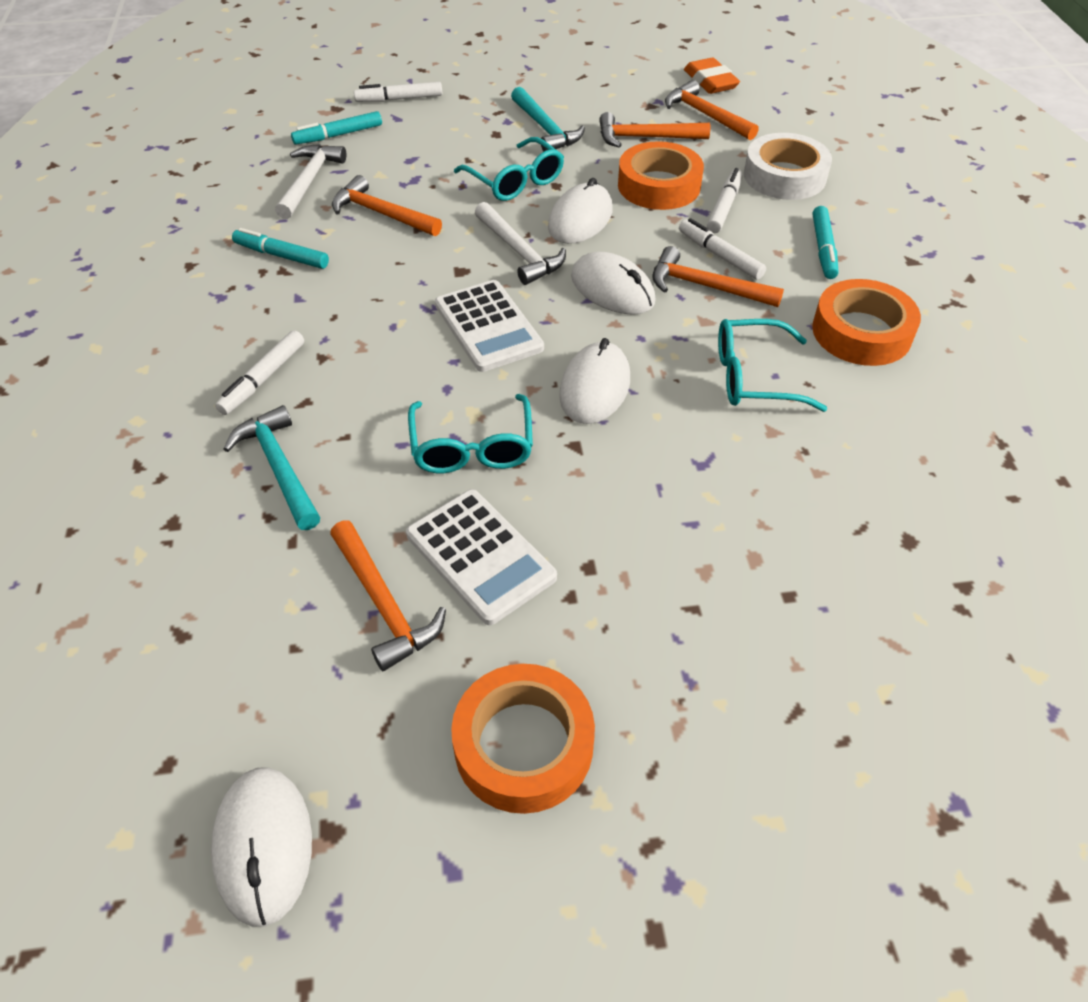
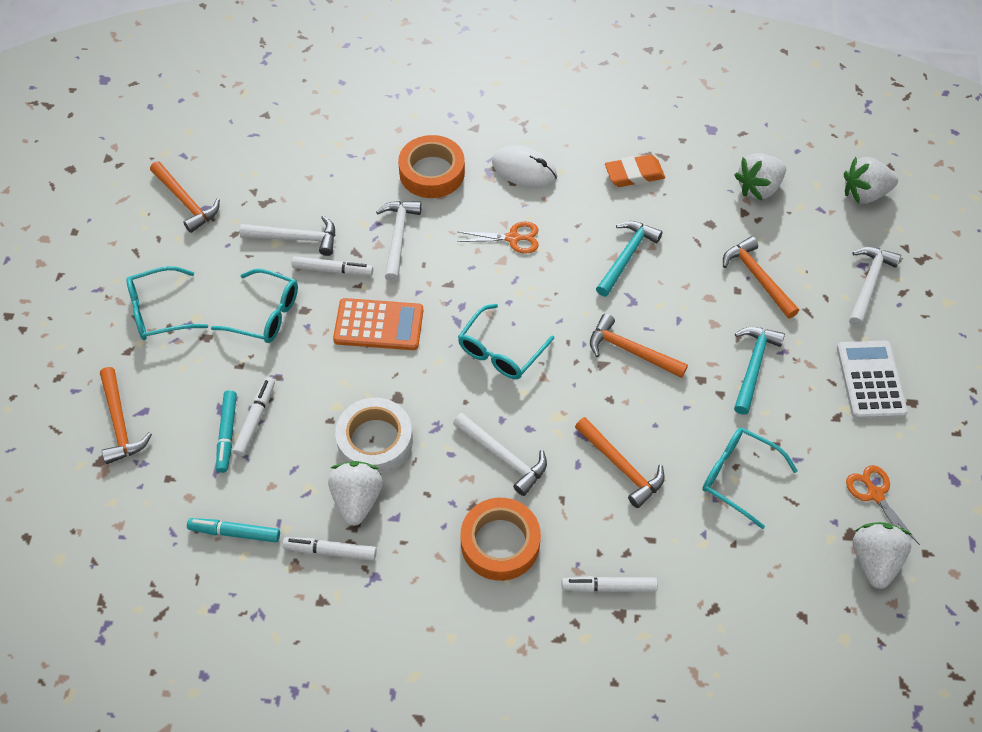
orange calculator: 0 -> 1
orange scissors: 0 -> 2
orange tape: 3 -> 2
turquoise glasses: 3 -> 4
turquoise marker: 3 -> 2
white calculator: 2 -> 1
white hammer: 2 -> 4
white mouse: 4 -> 1
white strawberry: 0 -> 4

